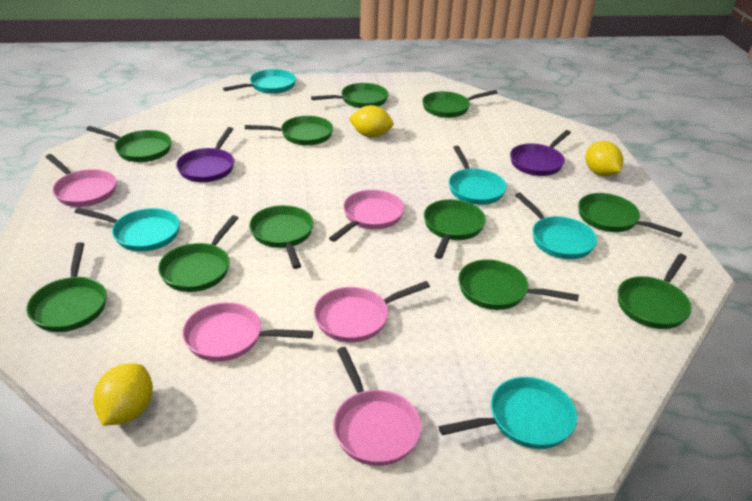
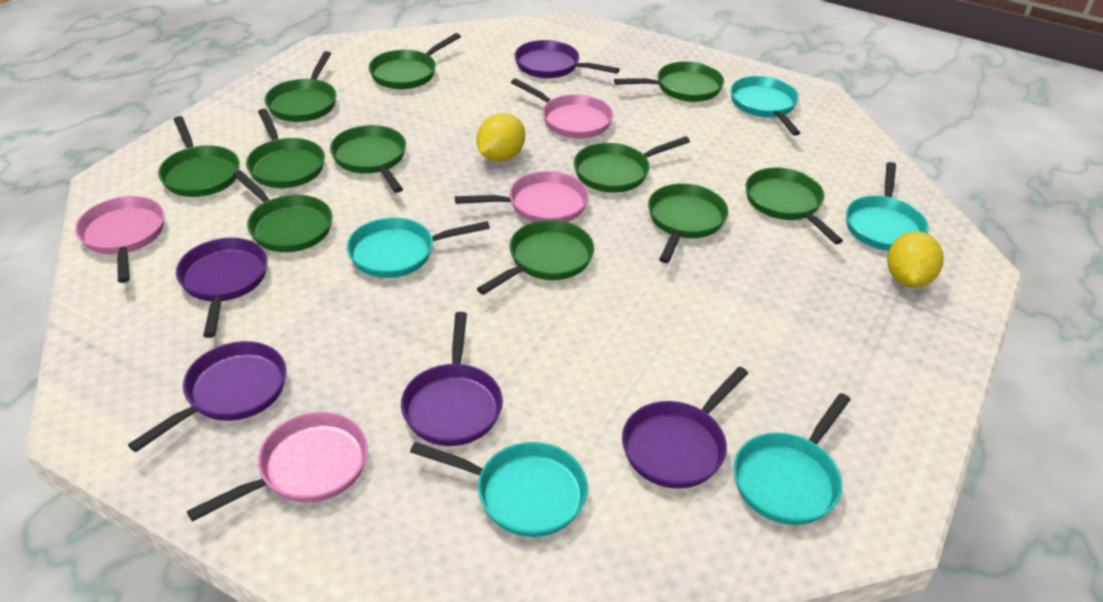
pink pan: 5 -> 4
purple pan: 2 -> 5
yellow lemon: 3 -> 2

